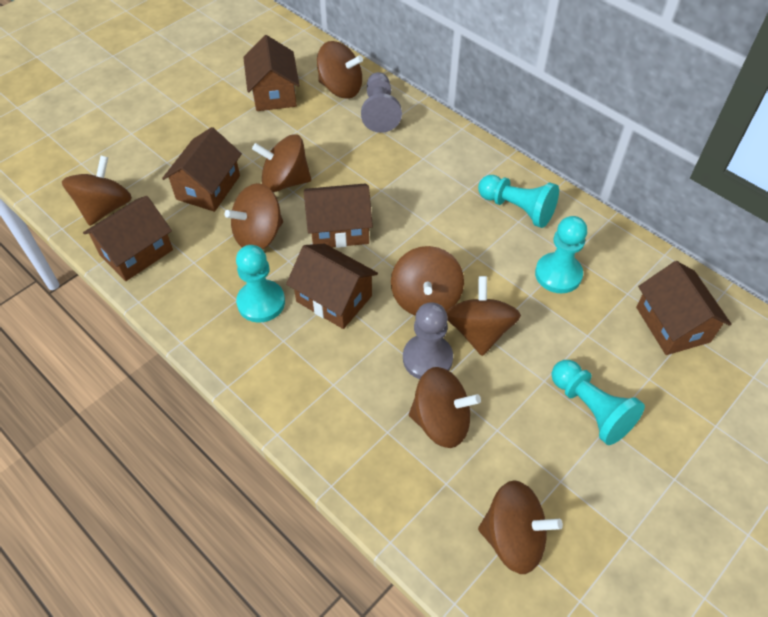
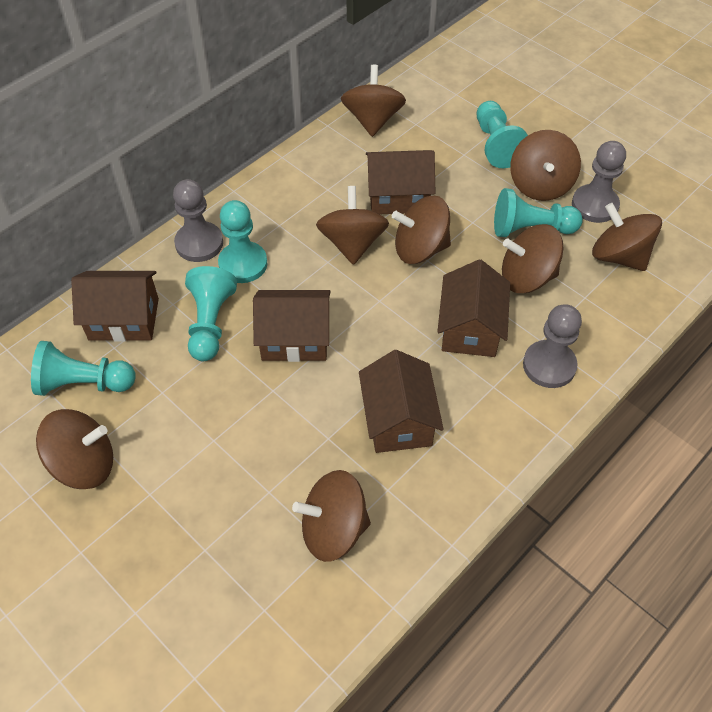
brown house: 6 -> 5
grey pawn: 2 -> 3
turquoise pawn: 4 -> 5

